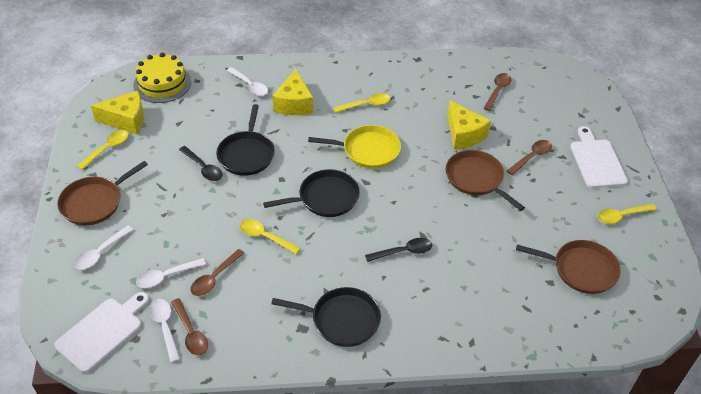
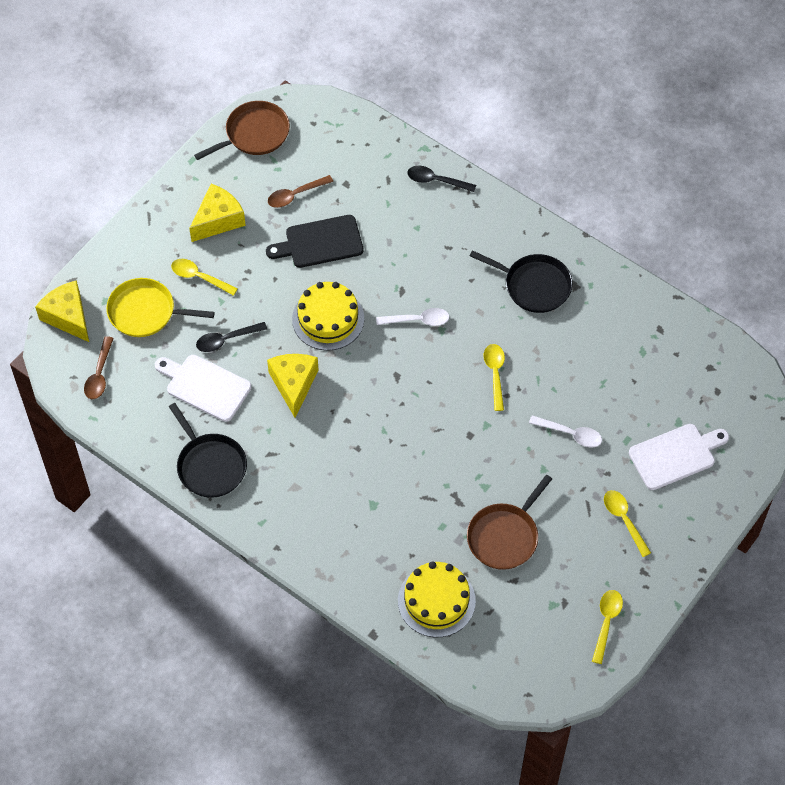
black cutting board: 0 -> 1
black pan: 3 -> 2
brown pan: 3 -> 2
brown spoon: 4 -> 2
white spoon: 4 -> 2
yellow cake: 1 -> 2

